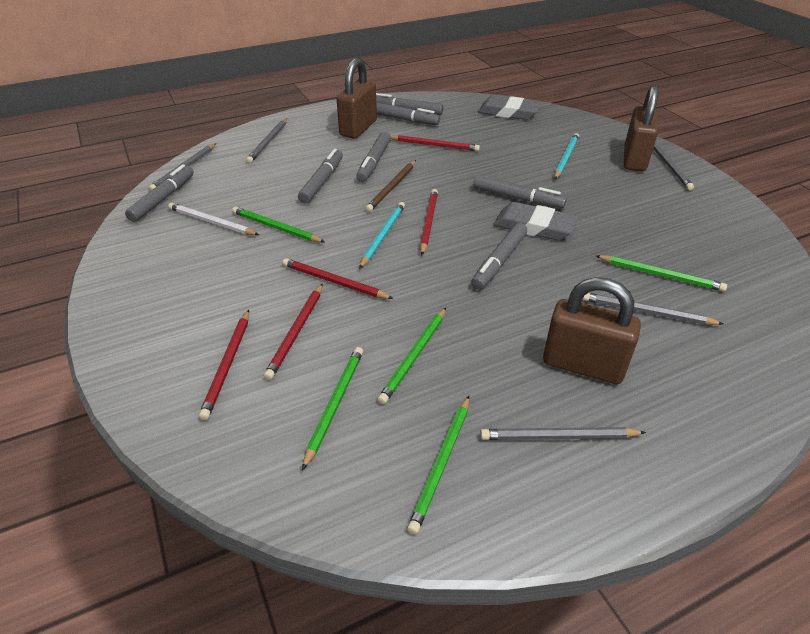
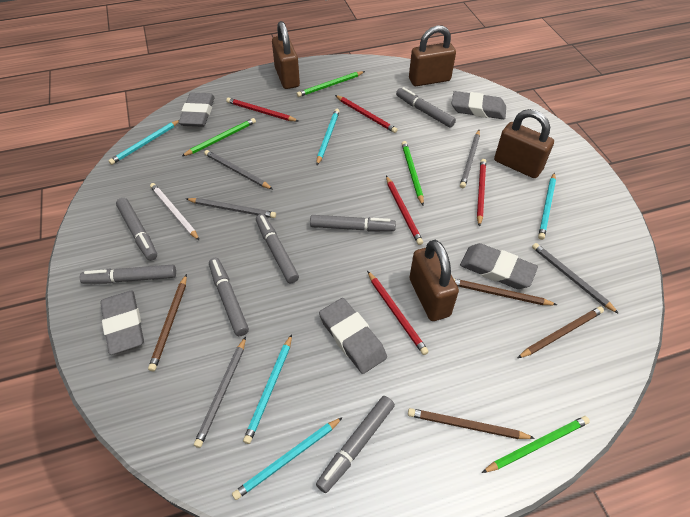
brown padlock: 3 -> 4
brown pencil: 1 -> 4
green pencil: 5 -> 4
grey eraser: 2 -> 5
turquoise pencil: 2 -> 5

